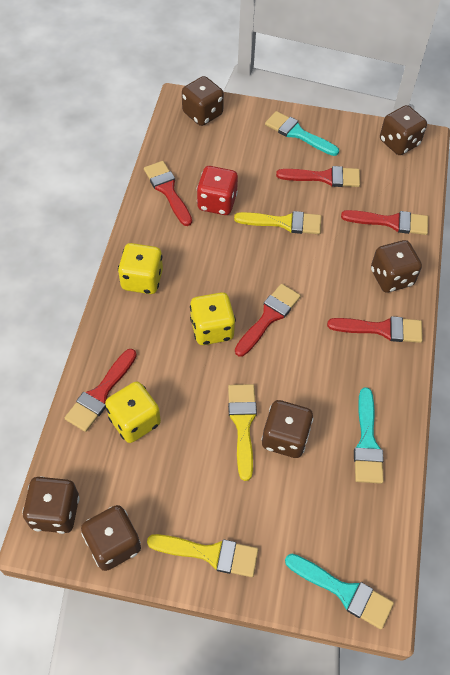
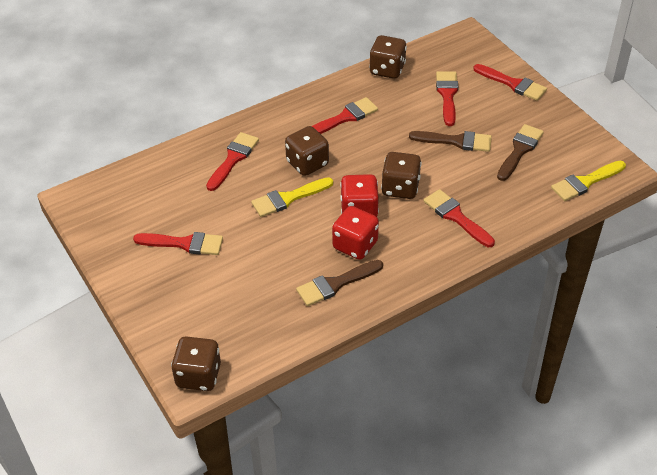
brown brush: 0 -> 3
brown dice: 6 -> 4
red dice: 1 -> 2
turquoise brush: 3 -> 0
yellow brush: 3 -> 2
yellow dice: 3 -> 0

